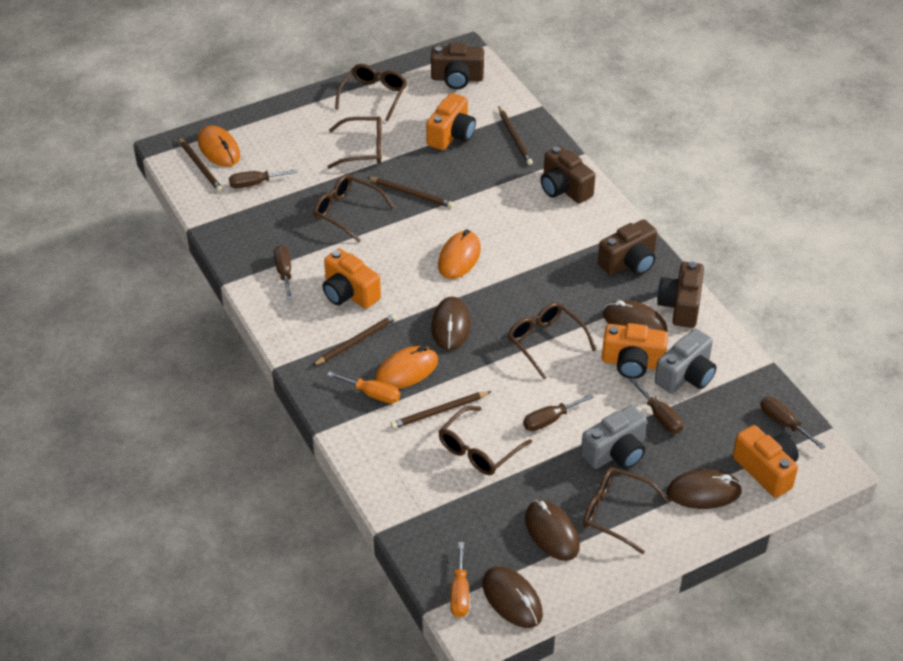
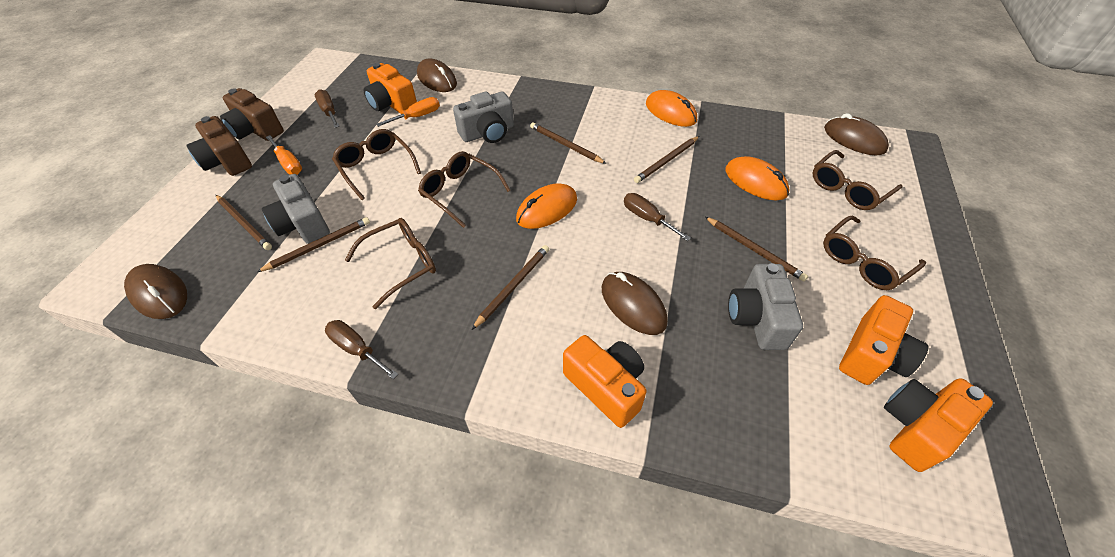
brown camera: 4 -> 2
brown glasses: 6 -> 5
brown mouse: 5 -> 4
brown pencil: 5 -> 6
brown screwdriver: 5 -> 3
grey camera: 2 -> 3

